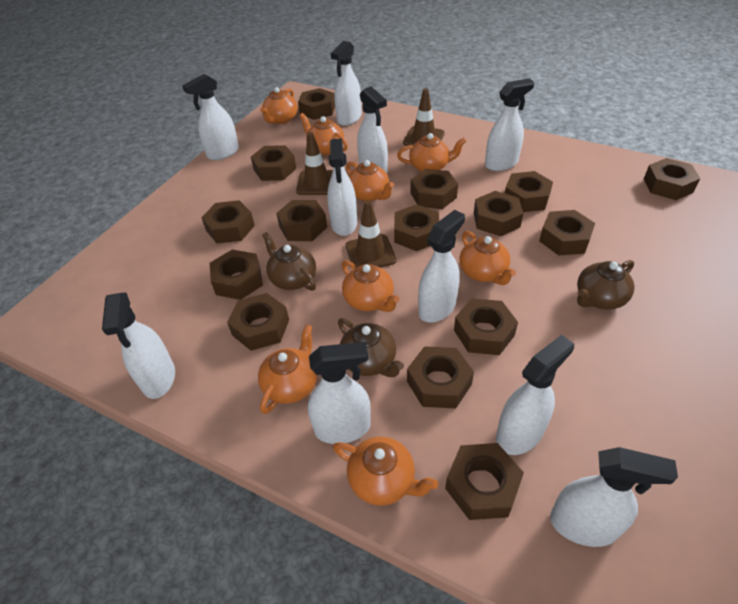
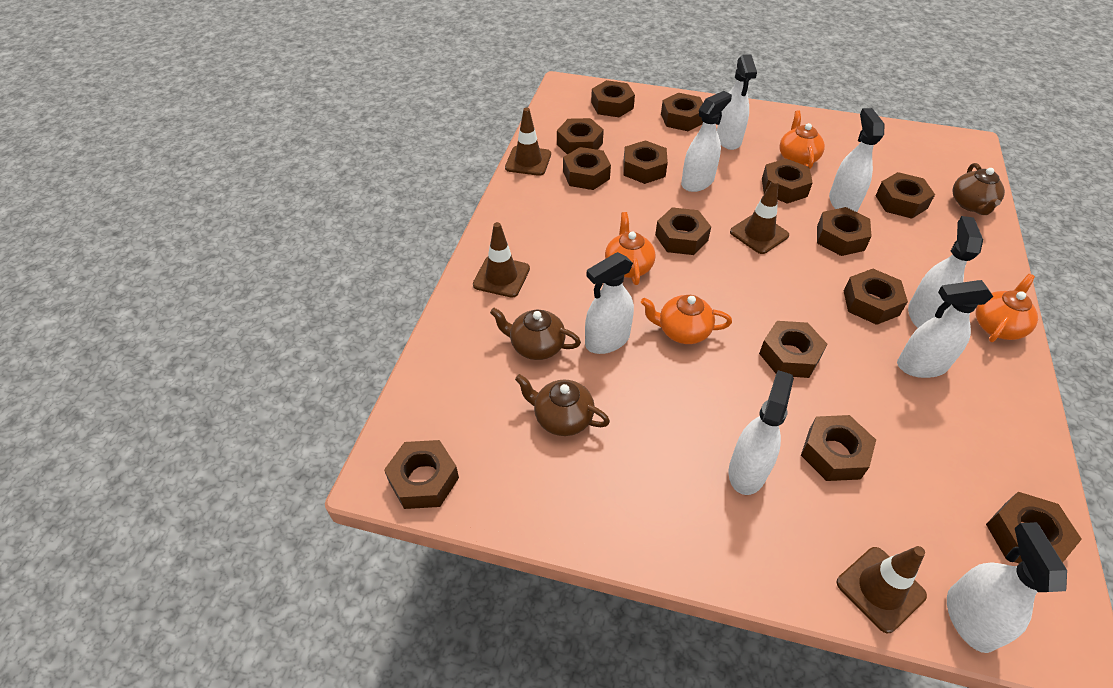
brown nut: 15 -> 14
brown traffic cone: 3 -> 4
orange teapot: 8 -> 4
white spray bottle: 10 -> 8

